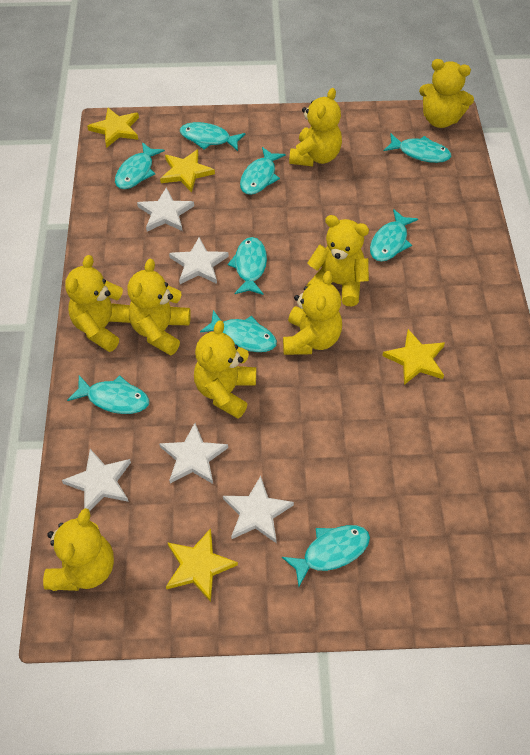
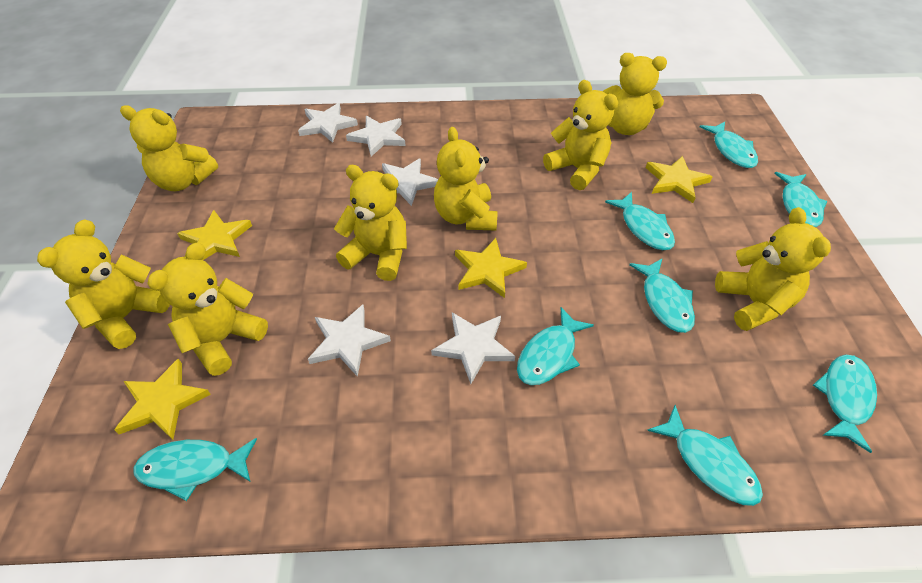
turquoise fish: 9 -> 8

